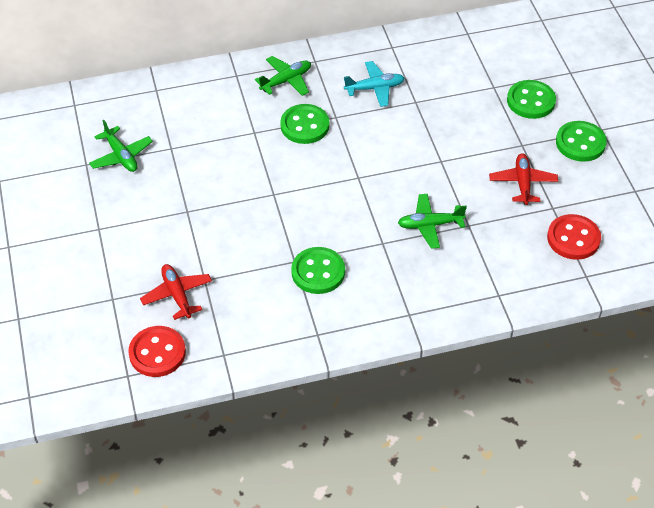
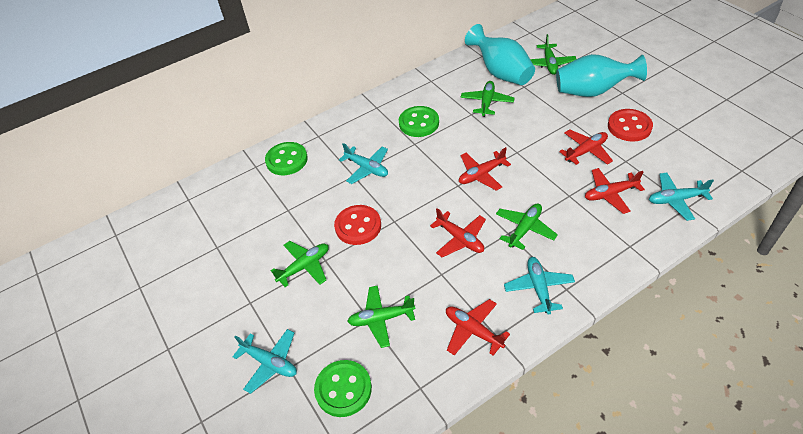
green button: 4 -> 3
green plane: 3 -> 5
red plane: 2 -> 5
turquoise plane: 1 -> 4
turquoise vase: 0 -> 2

